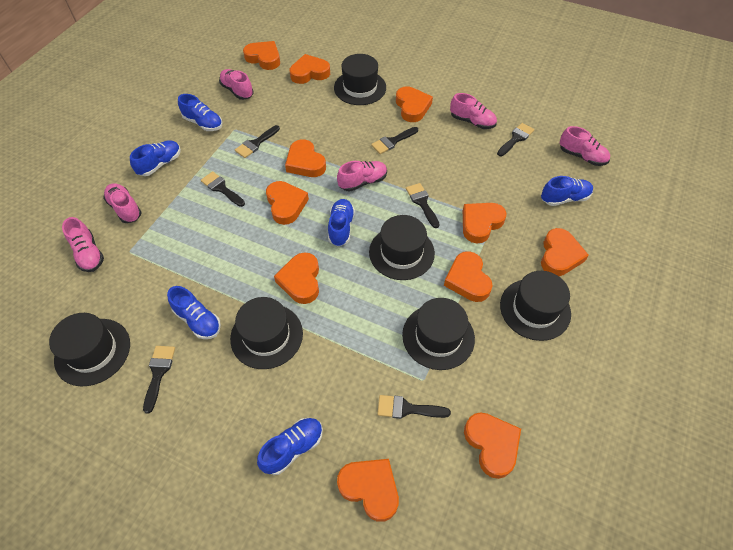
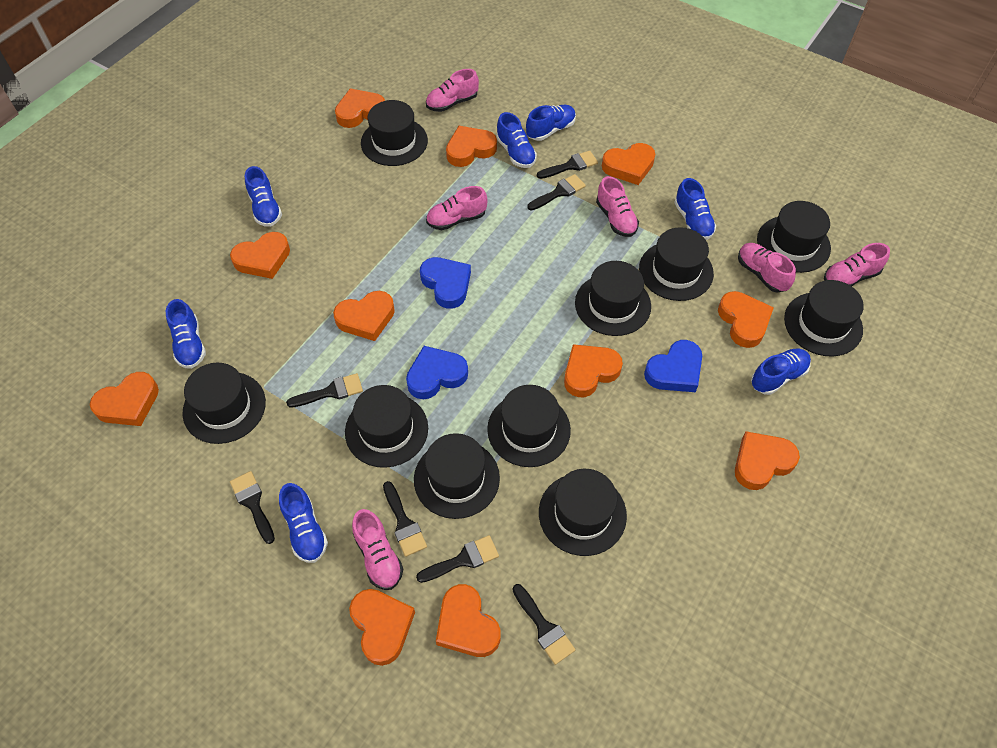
black hat: 6 -> 10
blue heart: 0 -> 3
blue shoe: 6 -> 7

